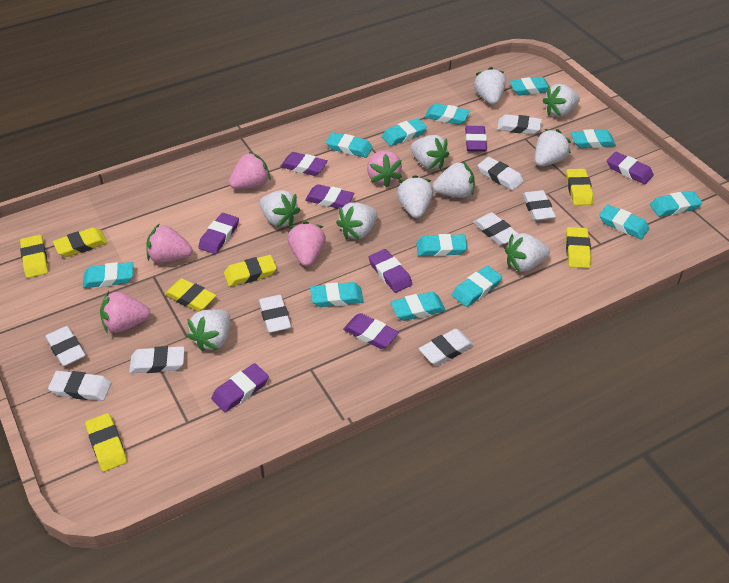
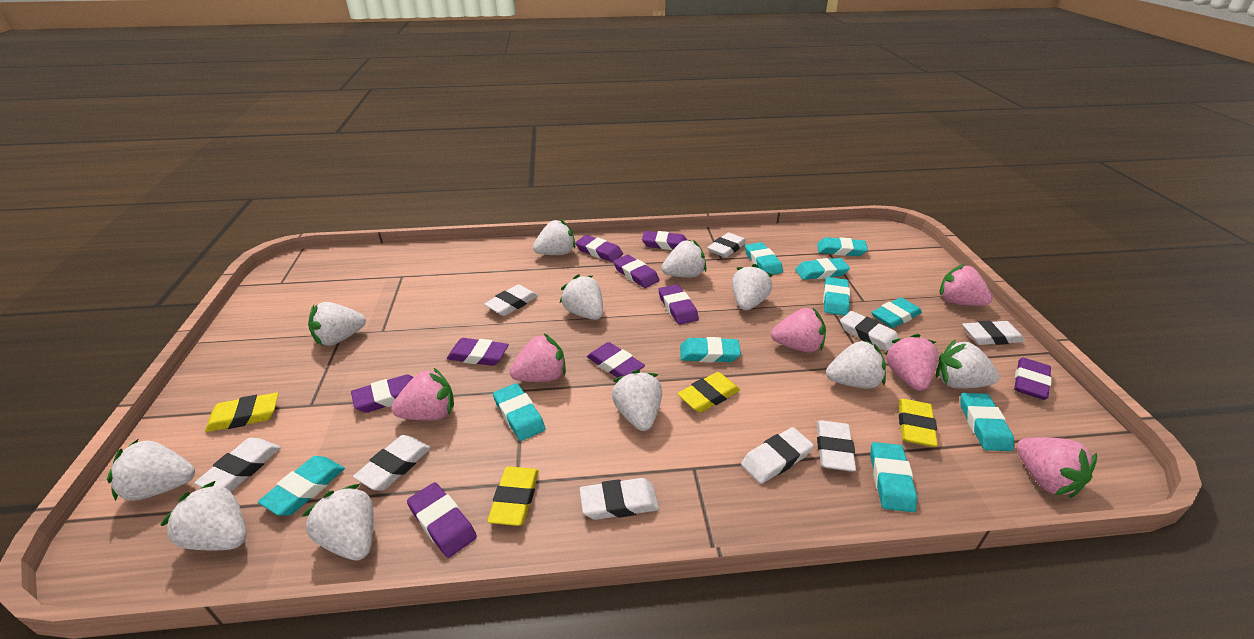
pink strawberry: 5 -> 6
purple eraser: 8 -> 9
turquoise eraser: 12 -> 10
white strawberry: 10 -> 11
yellow eraser: 7 -> 4

